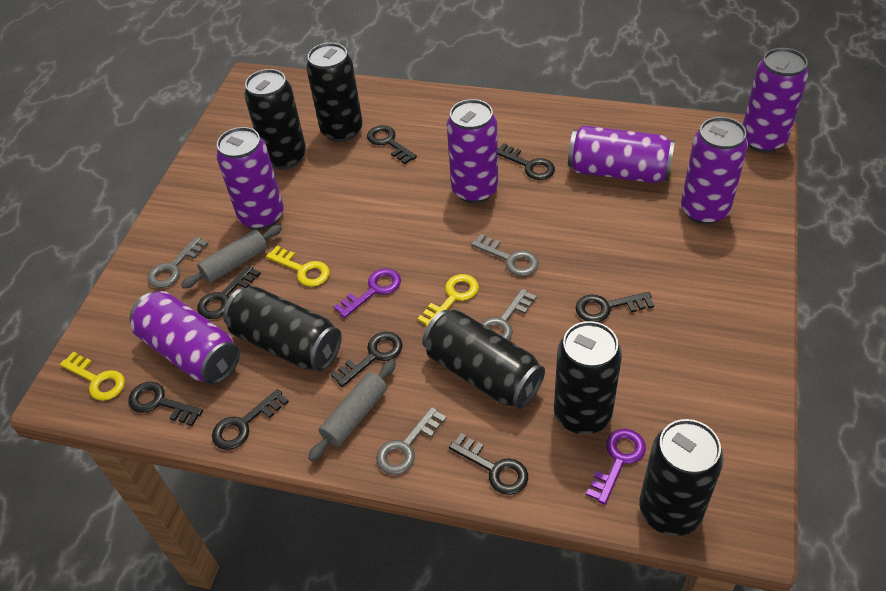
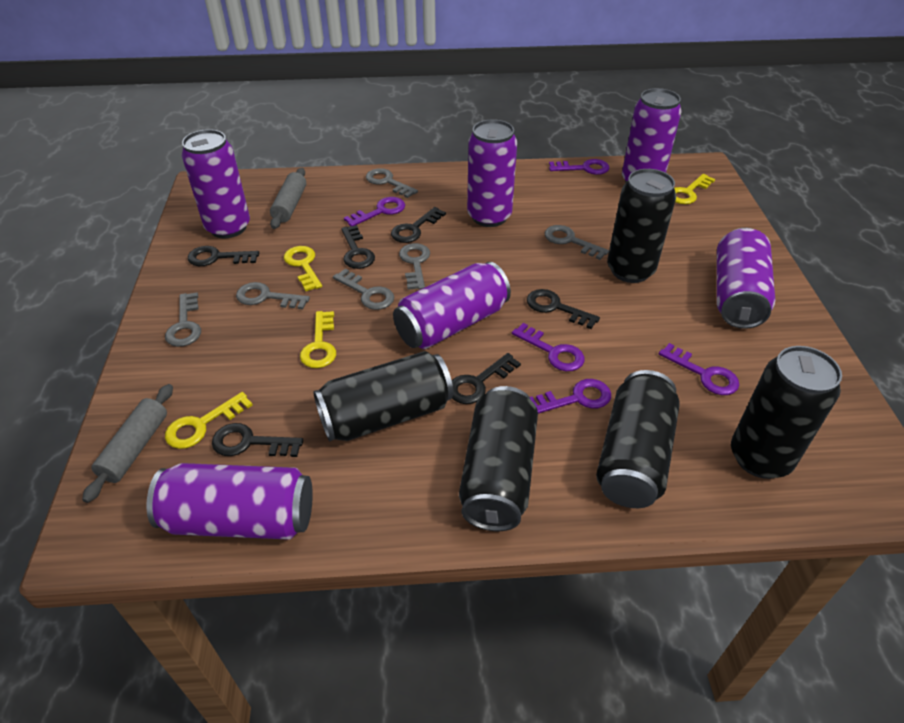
black can: 6 -> 5
black key: 8 -> 6
grey key: 4 -> 6
purple key: 2 -> 5
yellow key: 3 -> 4

